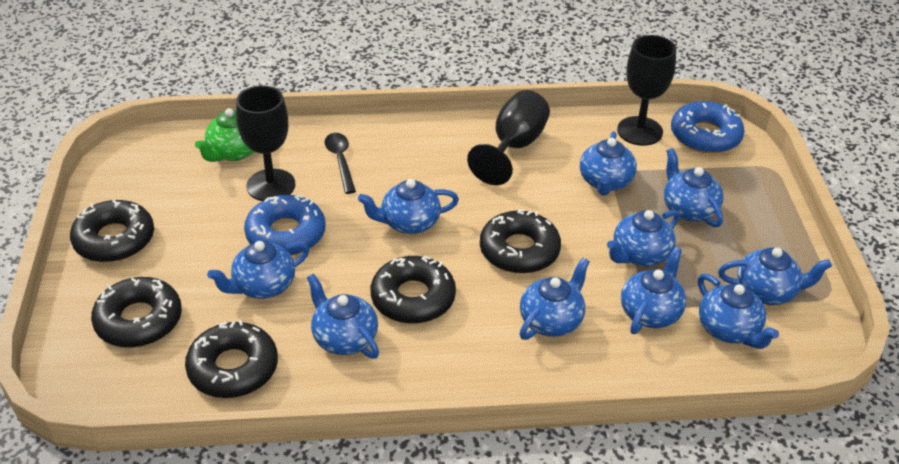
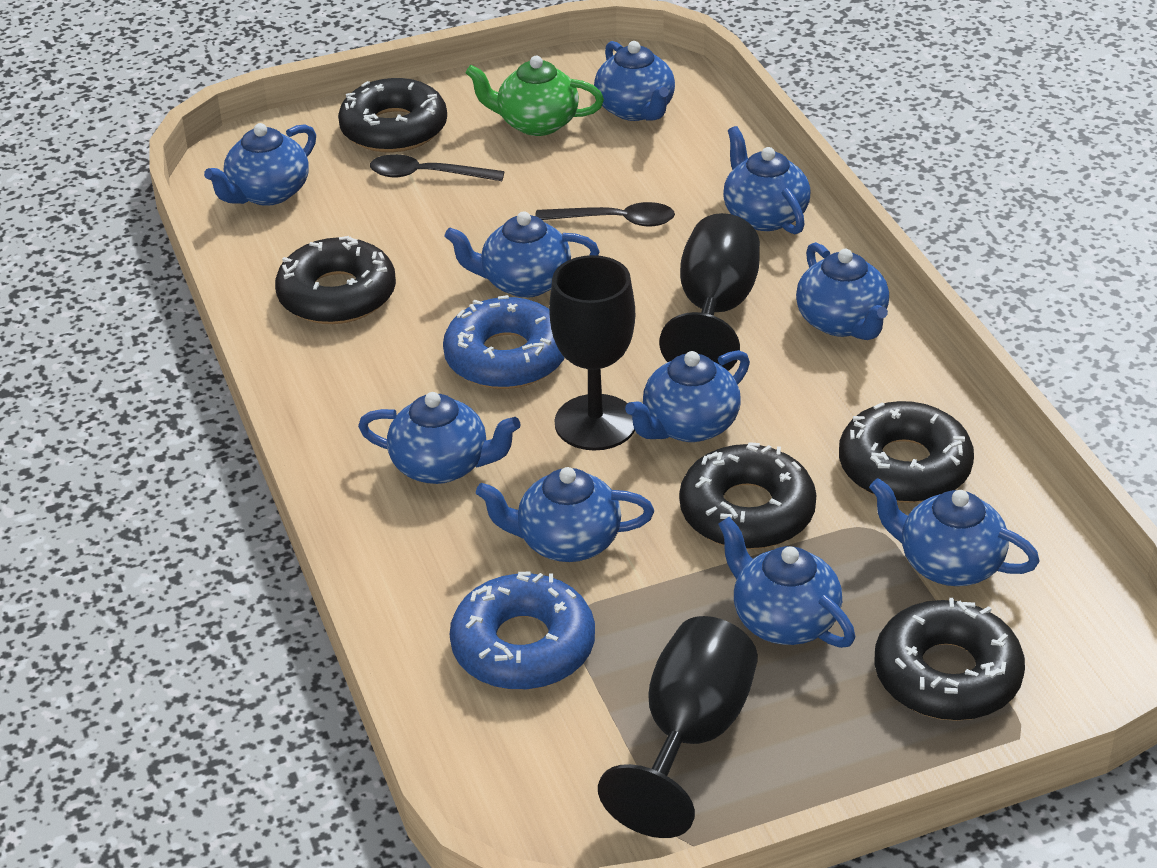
black spoon: 1 -> 2

